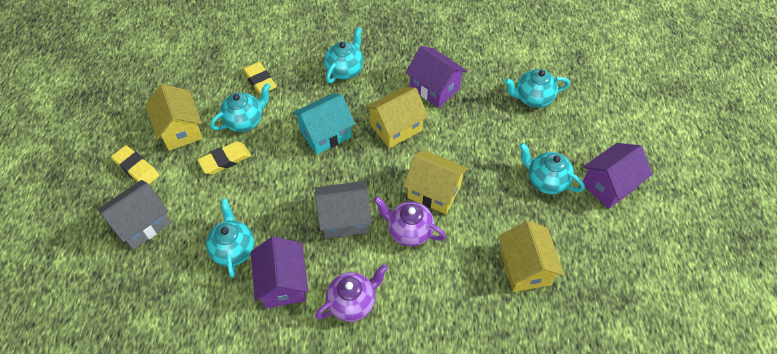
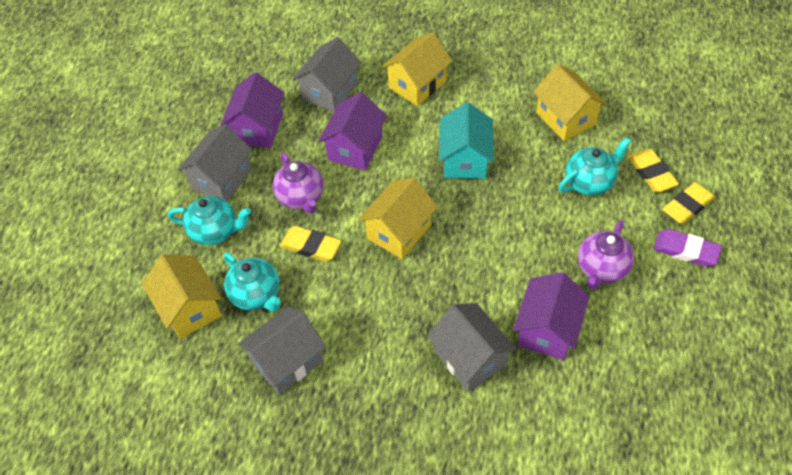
grey house: 2 -> 4
purple eraser: 0 -> 1
turquoise teapot: 5 -> 3

